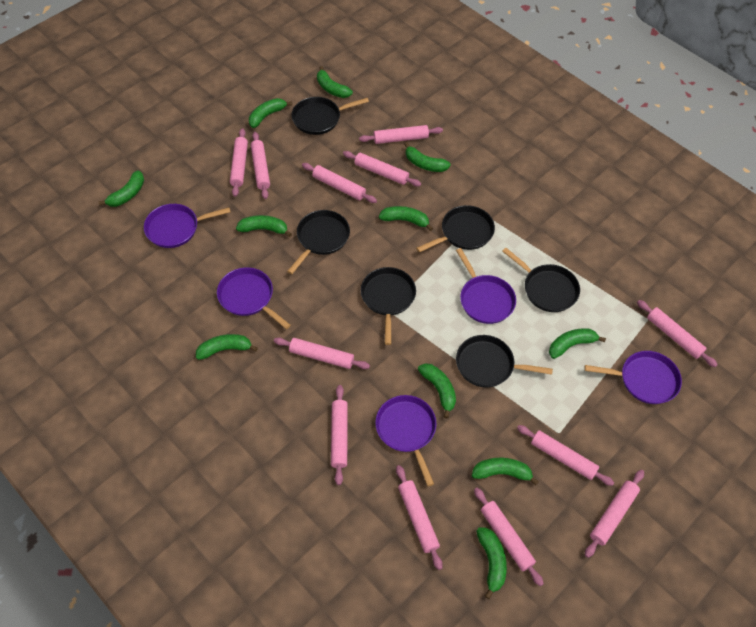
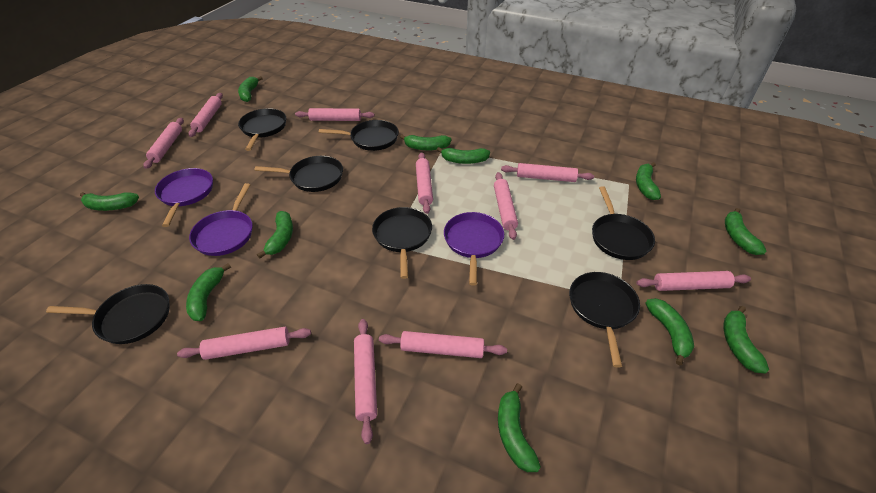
black pan: 6 -> 7
pink rolling pin: 12 -> 10
purple pan: 5 -> 3

